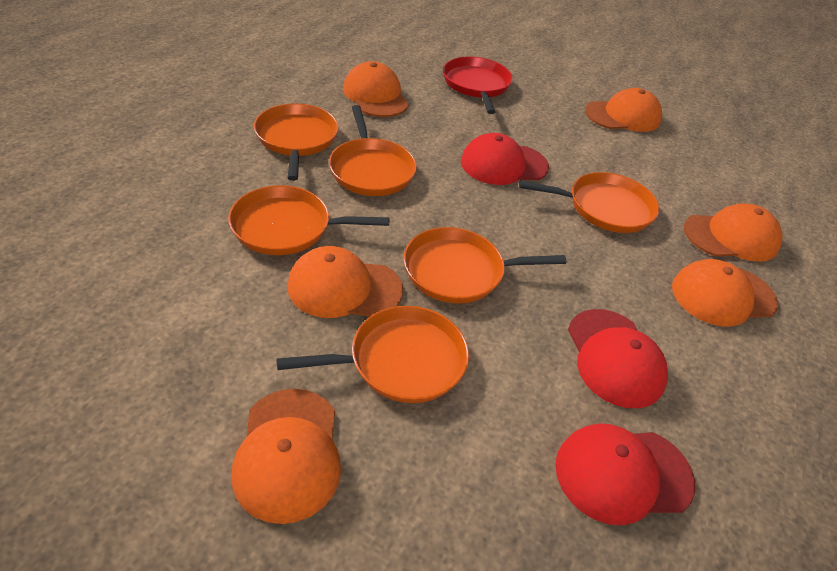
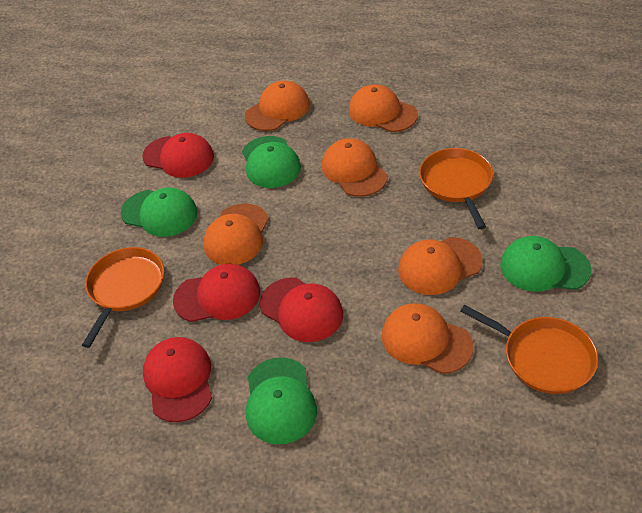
green cap: 0 -> 4
orange pan: 6 -> 3
red cap: 3 -> 4
red pan: 1 -> 0

